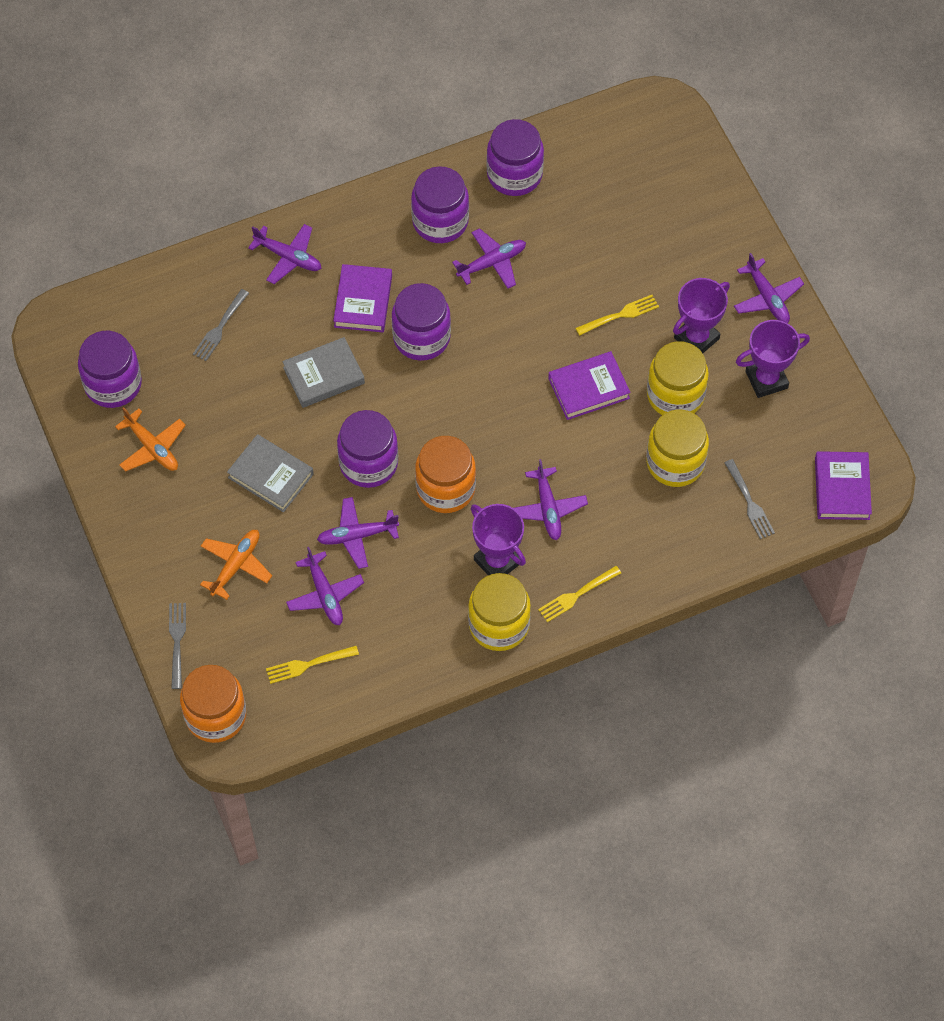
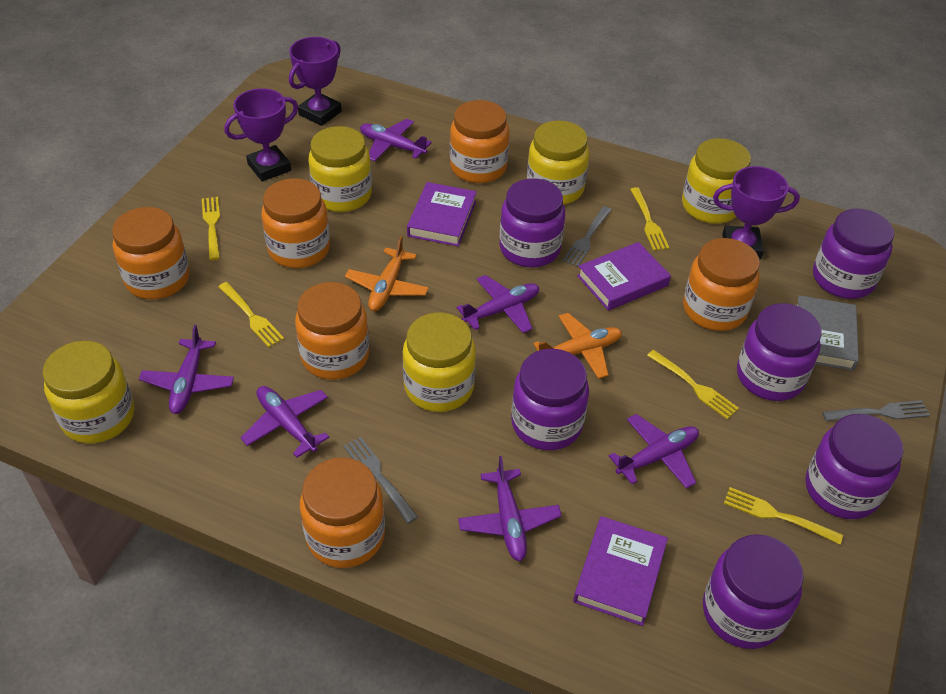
grey book: 2 -> 1
orange jar: 2 -> 6
purple jar: 5 -> 6
yellow fork: 3 -> 5
yellow jar: 3 -> 5

